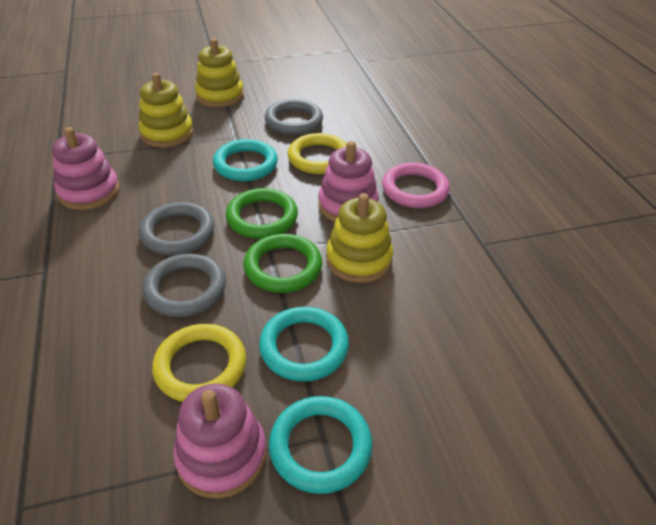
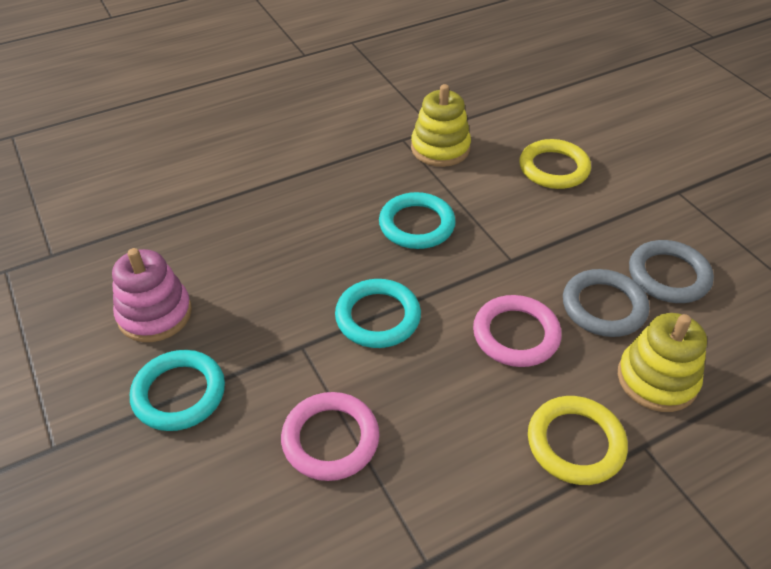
green ring: 2 -> 0
grey ring: 3 -> 2
pink ring: 1 -> 2
pink stacking toy: 3 -> 1
yellow stacking toy: 3 -> 2

